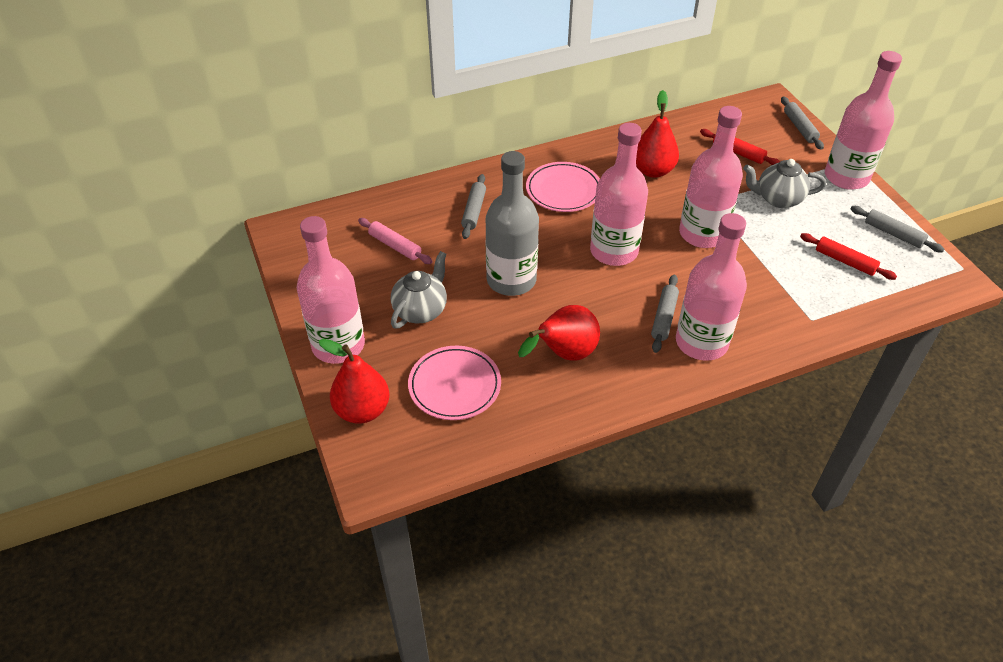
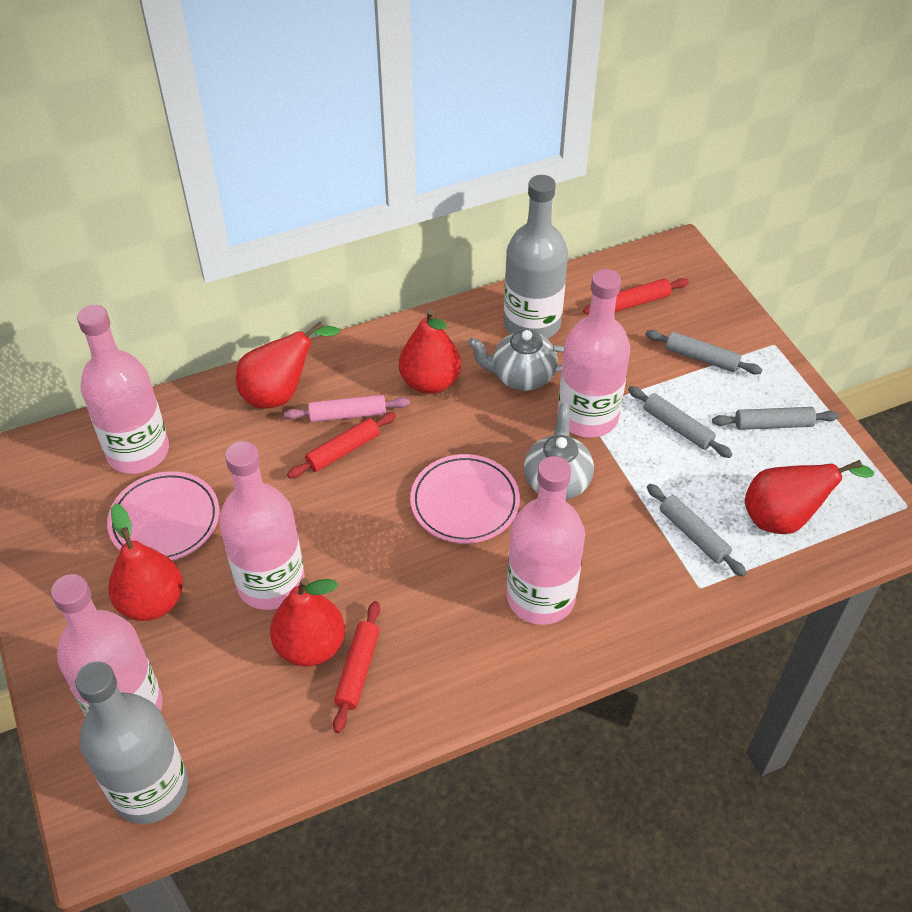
grey bottle: 1 -> 2
red pear: 3 -> 5
red rolling pin: 2 -> 3

